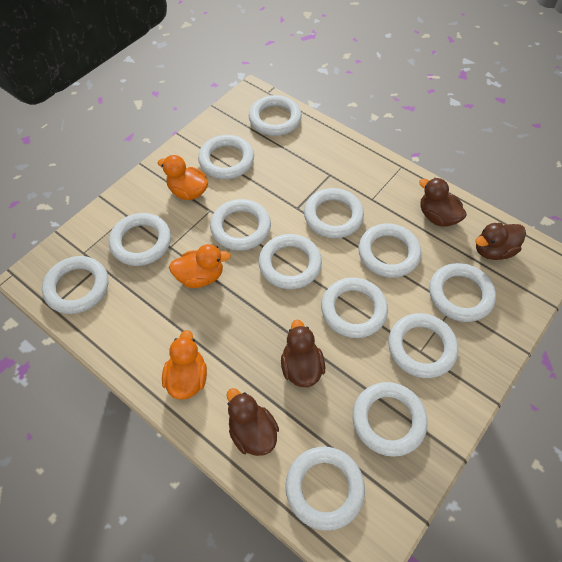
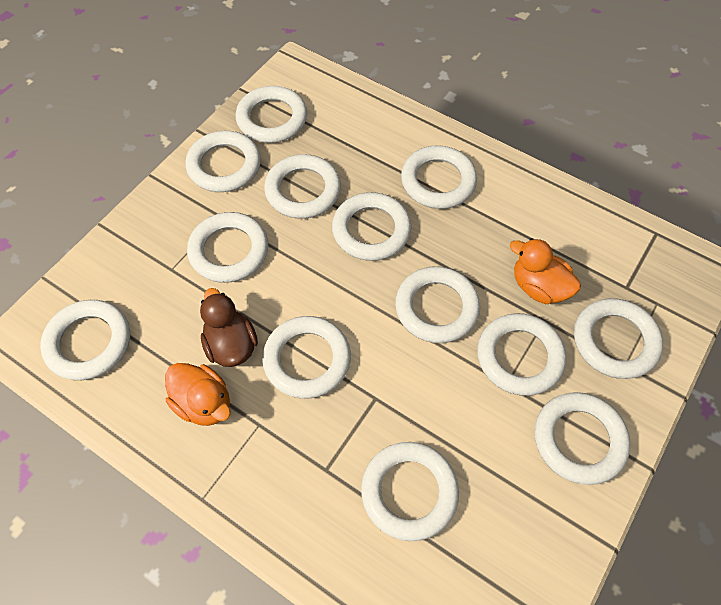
brown duck: 4 -> 1
orange duck: 3 -> 2

